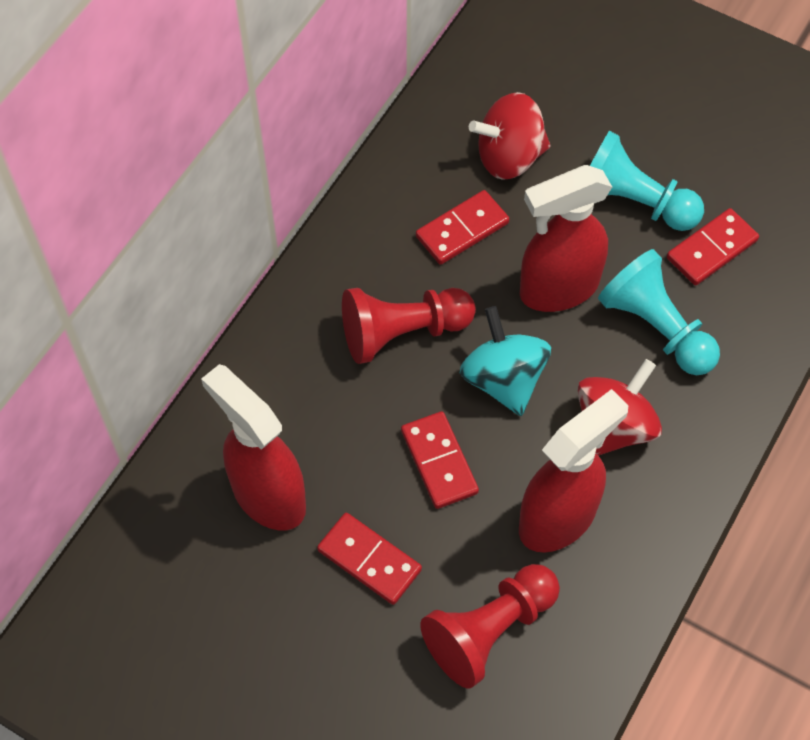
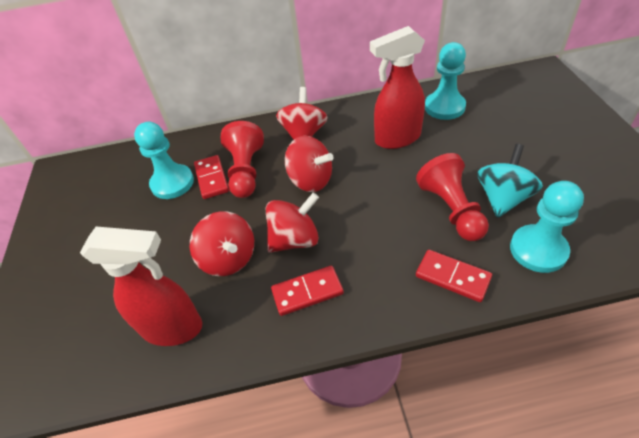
red domino: 4 -> 3
red spinning top: 2 -> 4
red spray bottle: 3 -> 2
turquoise pawn: 2 -> 3

